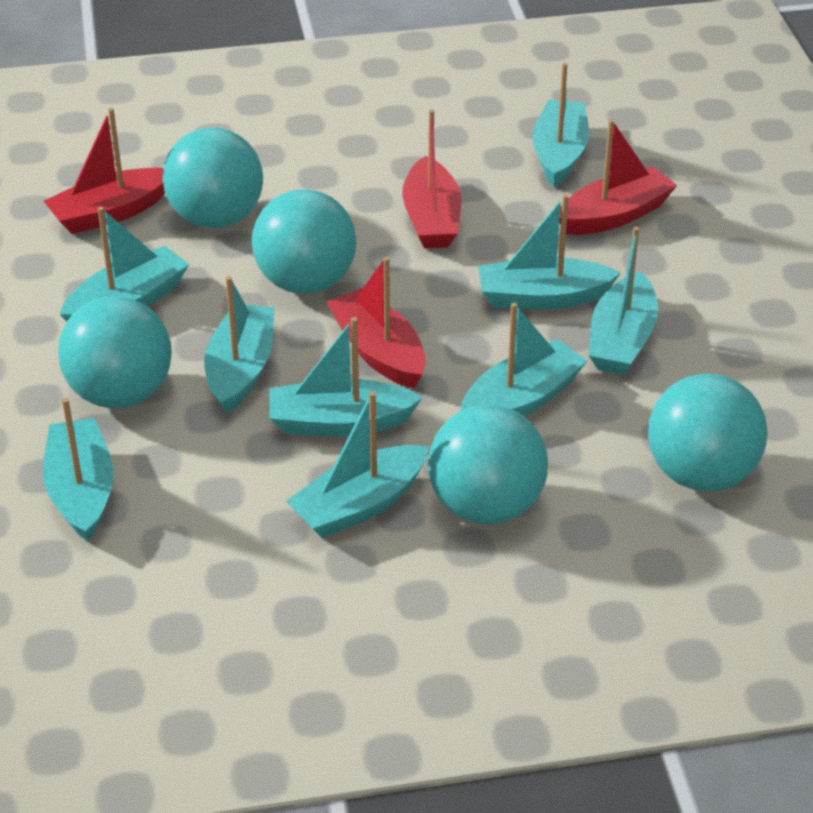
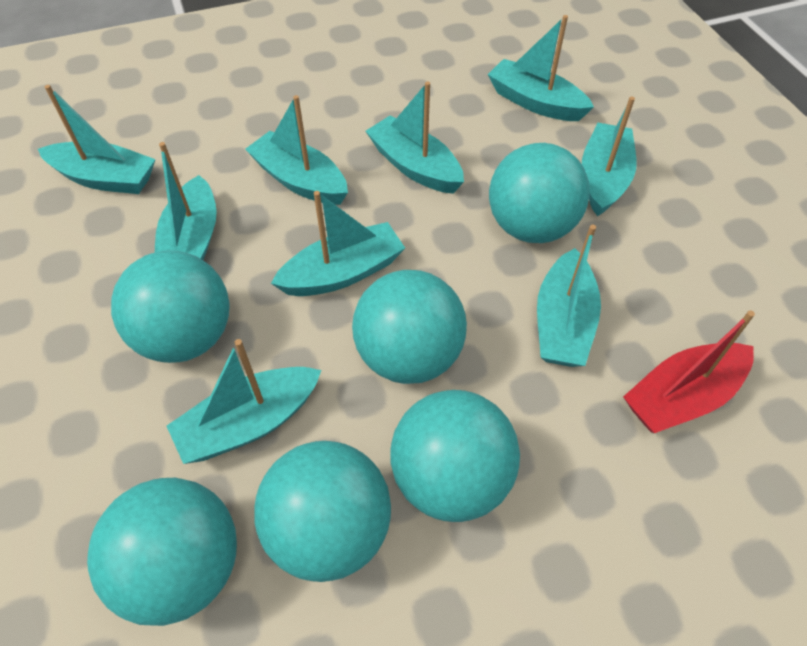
red boat: 4 -> 1
turquoise ball: 5 -> 6

